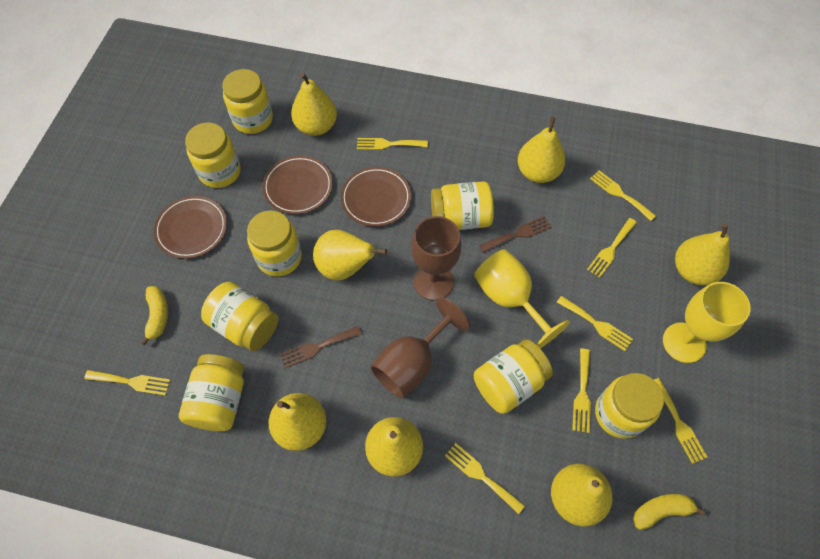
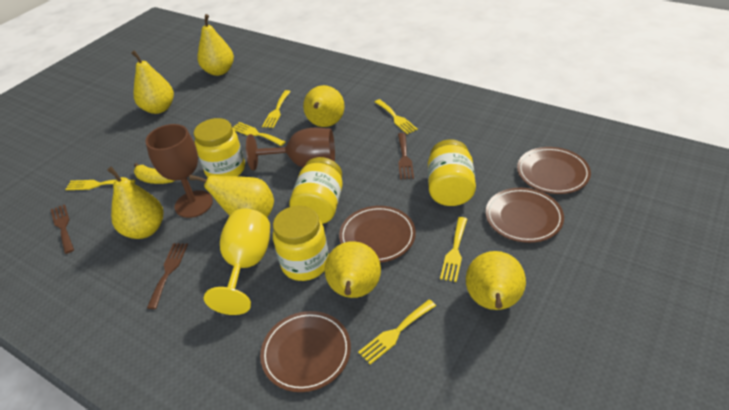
brown fork: 2 -> 3
brown plate: 3 -> 4
yellow banana: 2 -> 1
yellow fork: 8 -> 6
yellow goblet: 2 -> 1
yellow jar: 8 -> 4

